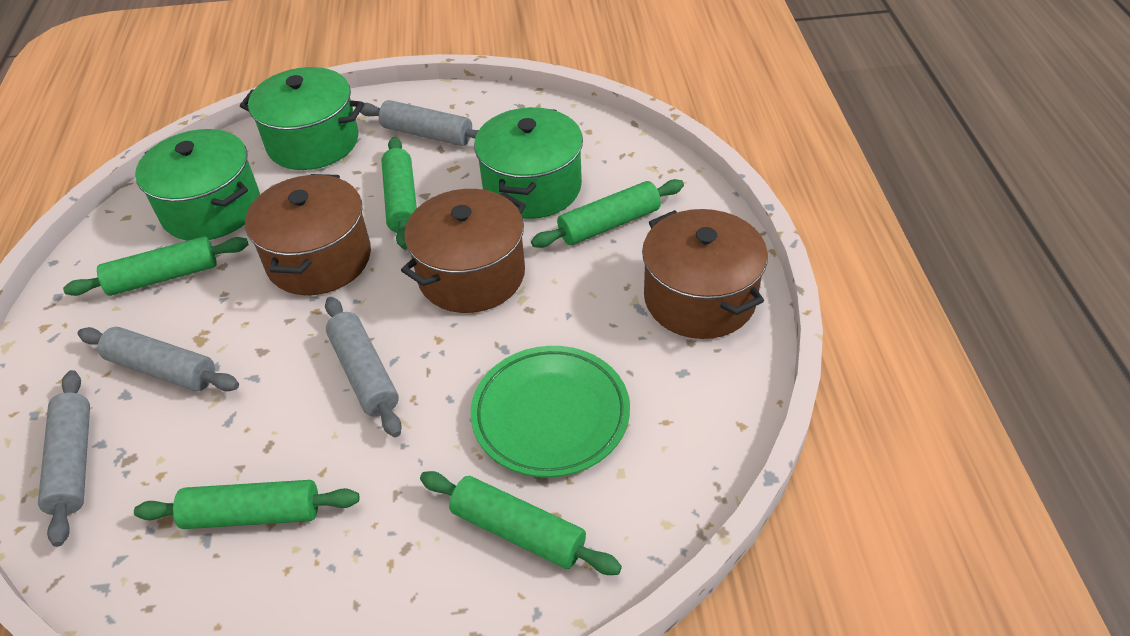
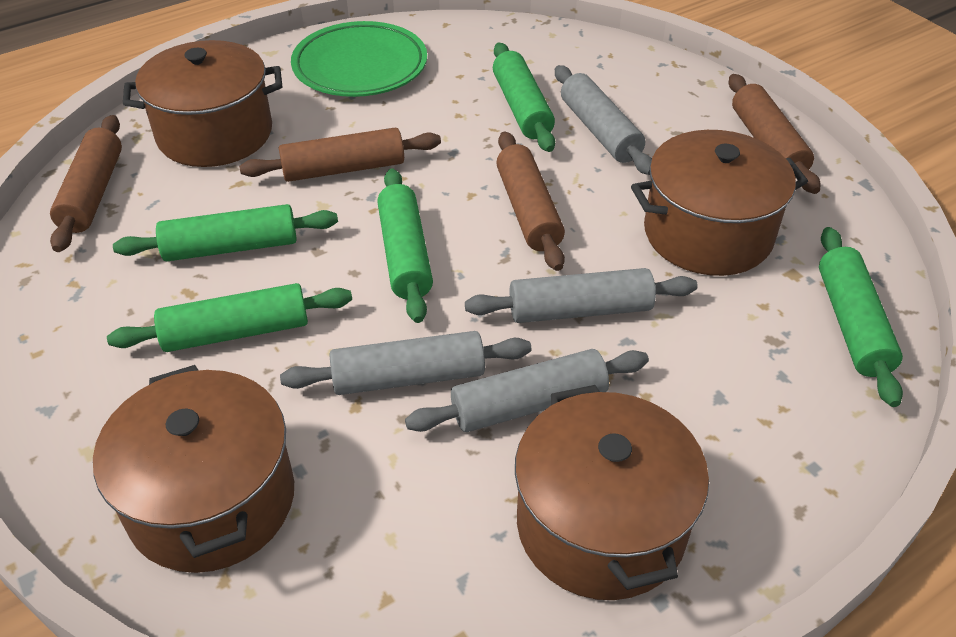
brown pot: 3 -> 4
brown rolling pin: 0 -> 4
green pot: 3 -> 0

